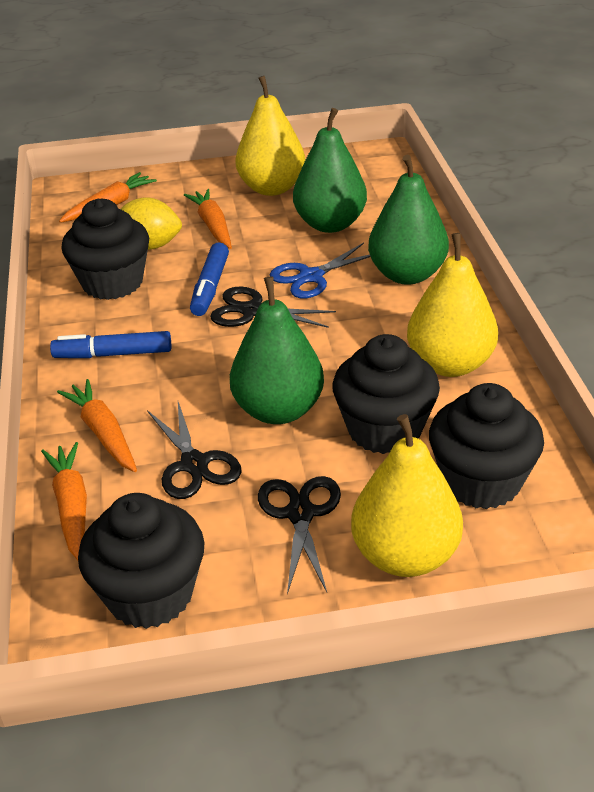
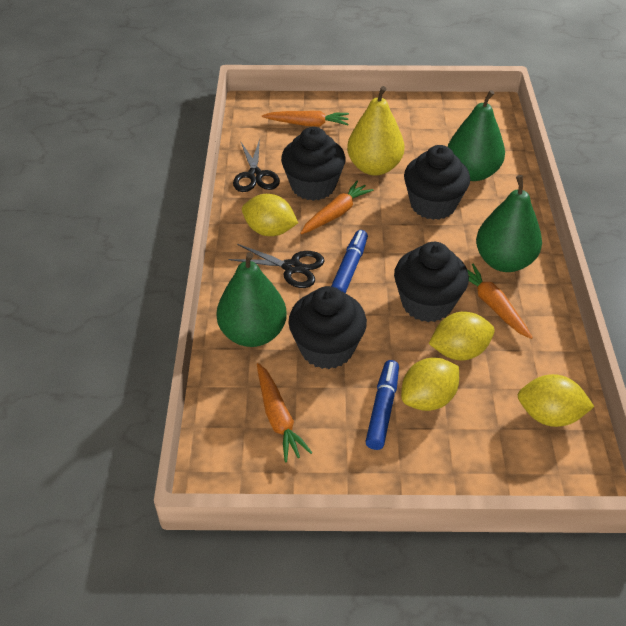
black scissors: 3 -> 2
blue scissors: 1 -> 0
yellow lemon: 1 -> 4
yellow pear: 3 -> 1

